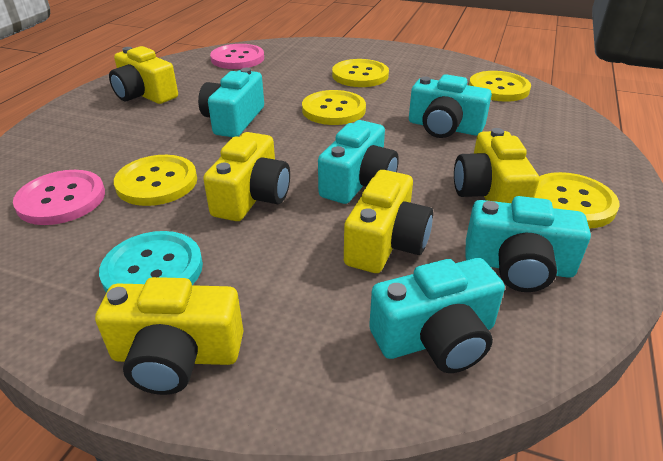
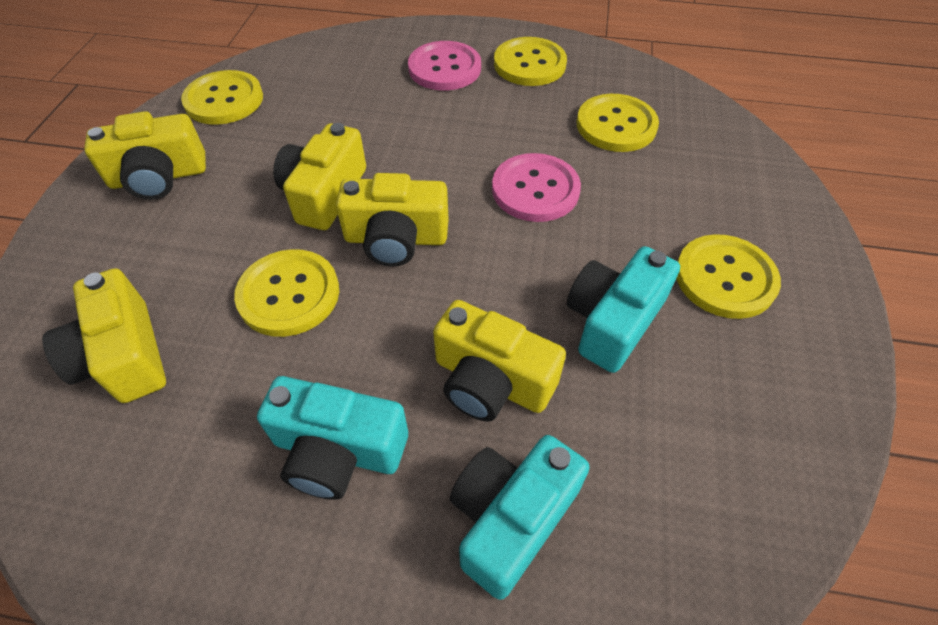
turquoise button: 1 -> 0
turquoise camera: 5 -> 3

